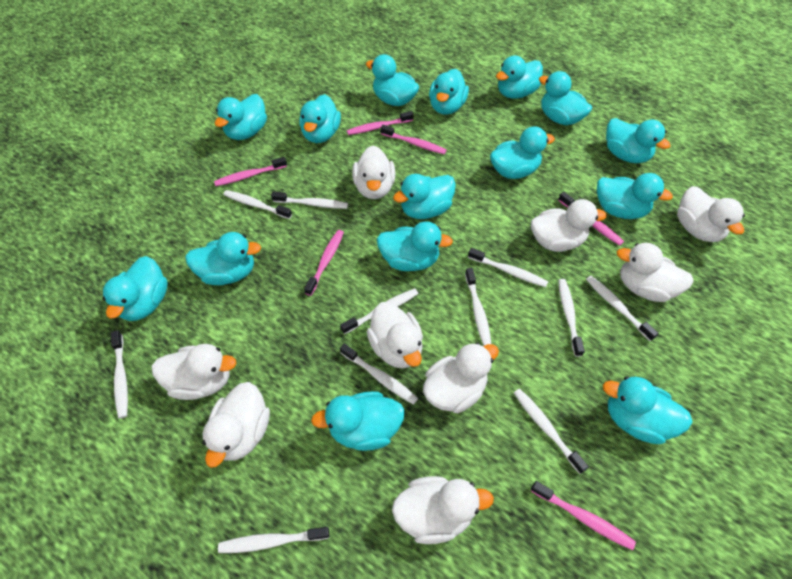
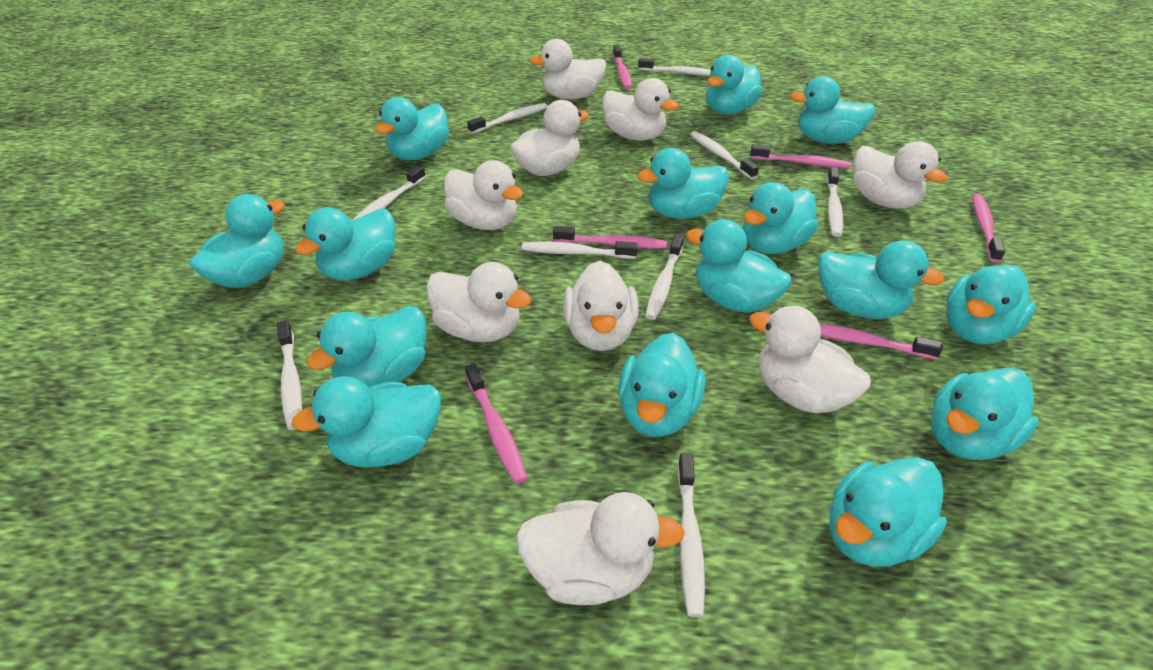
white toothbrush: 11 -> 9

